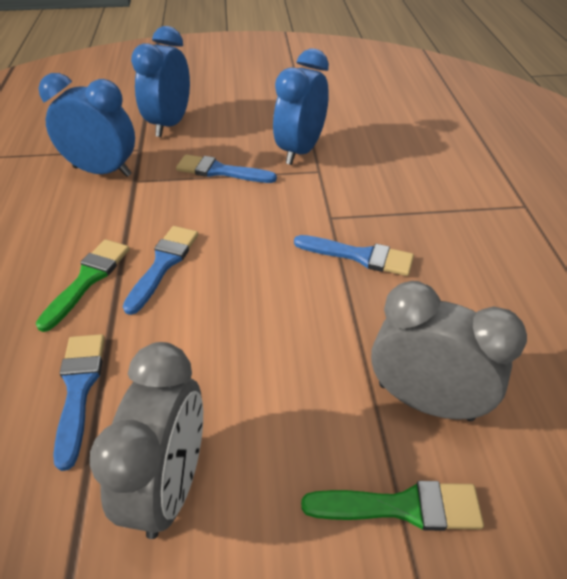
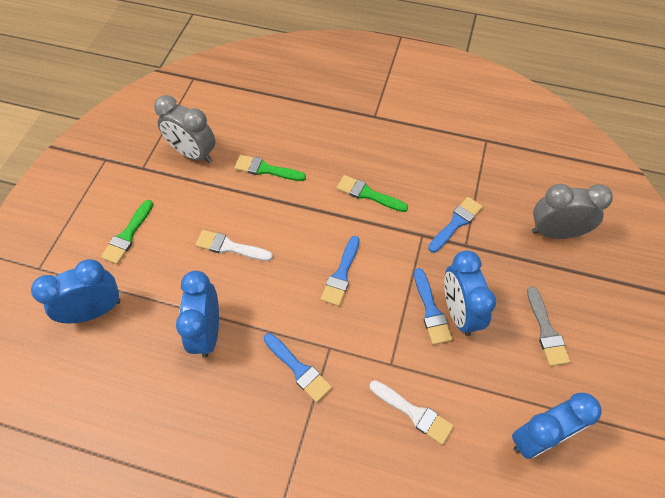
blue clock: 3 -> 4
green brush: 2 -> 3
grey brush: 0 -> 1
white brush: 0 -> 2

